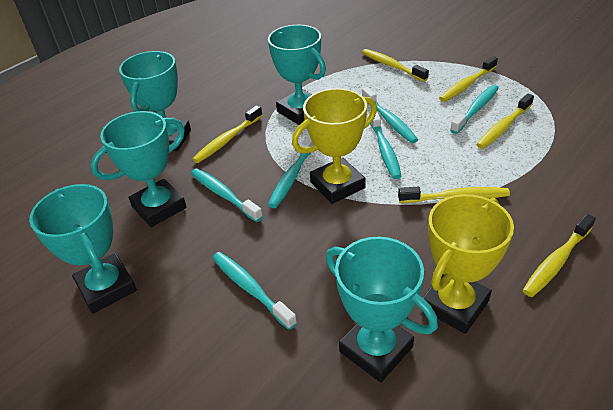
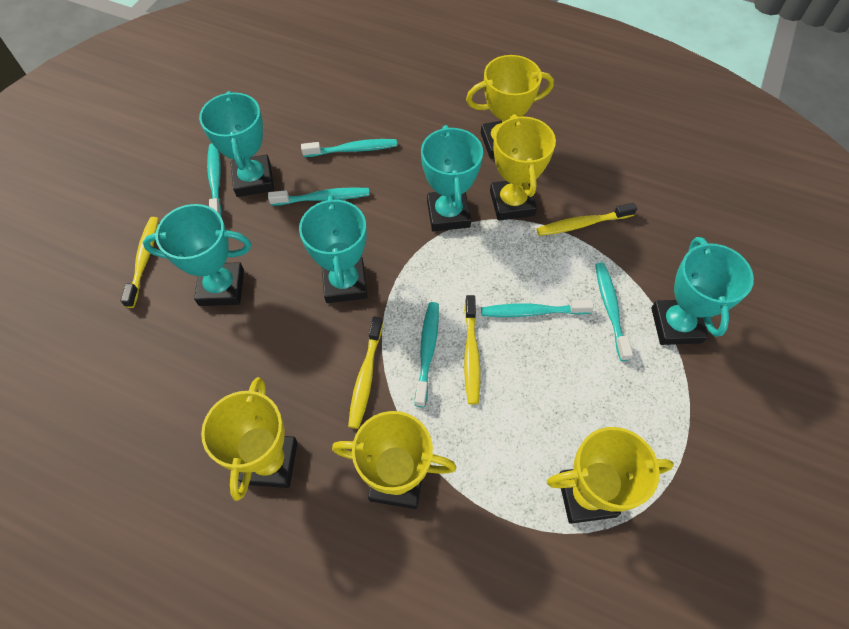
yellow toothbrush: 6 -> 4
yellow trophy: 2 -> 5

